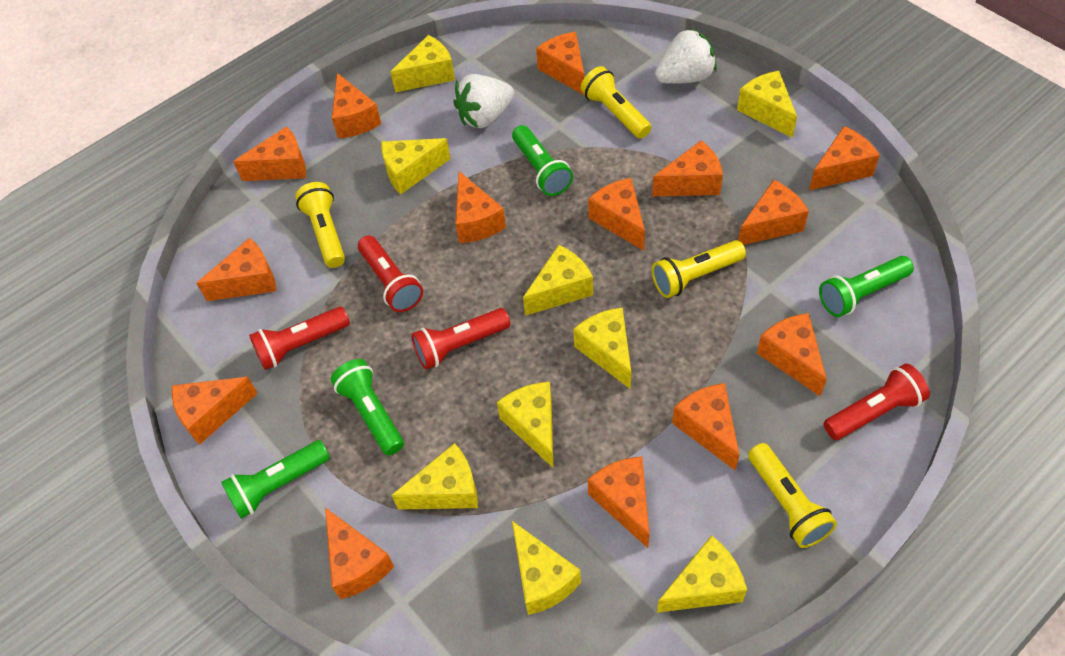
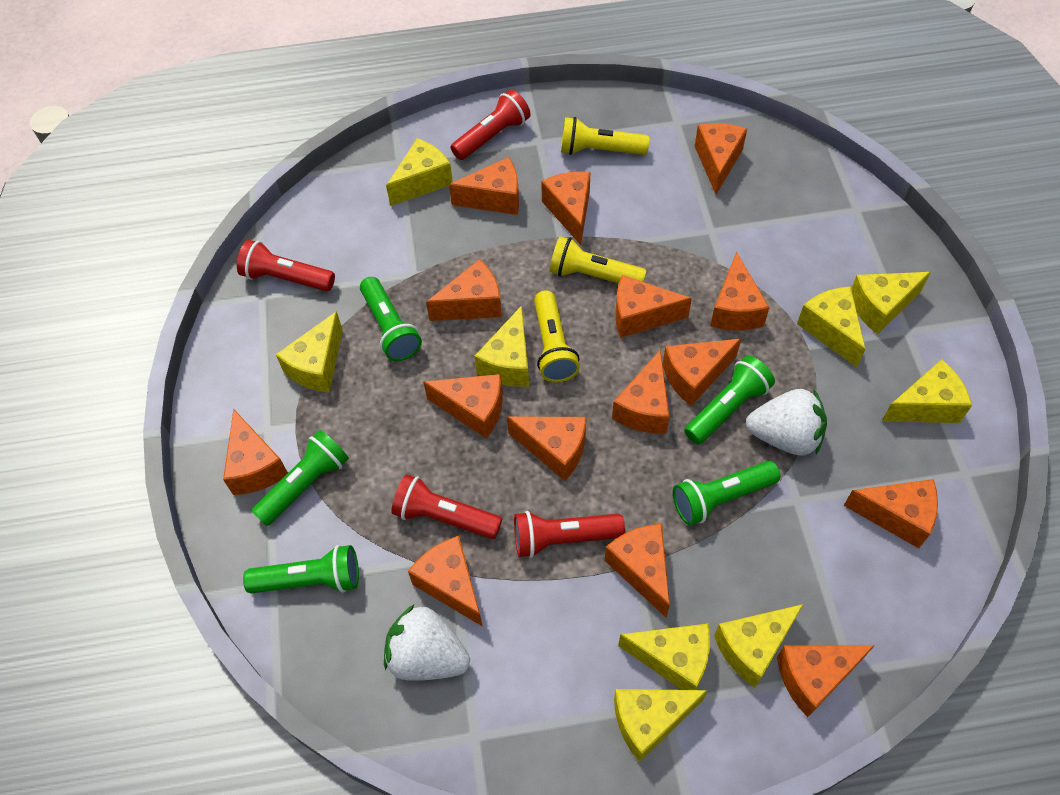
green flashlight: 4 -> 5
orange cheese: 14 -> 15
yellow flashlight: 4 -> 3

